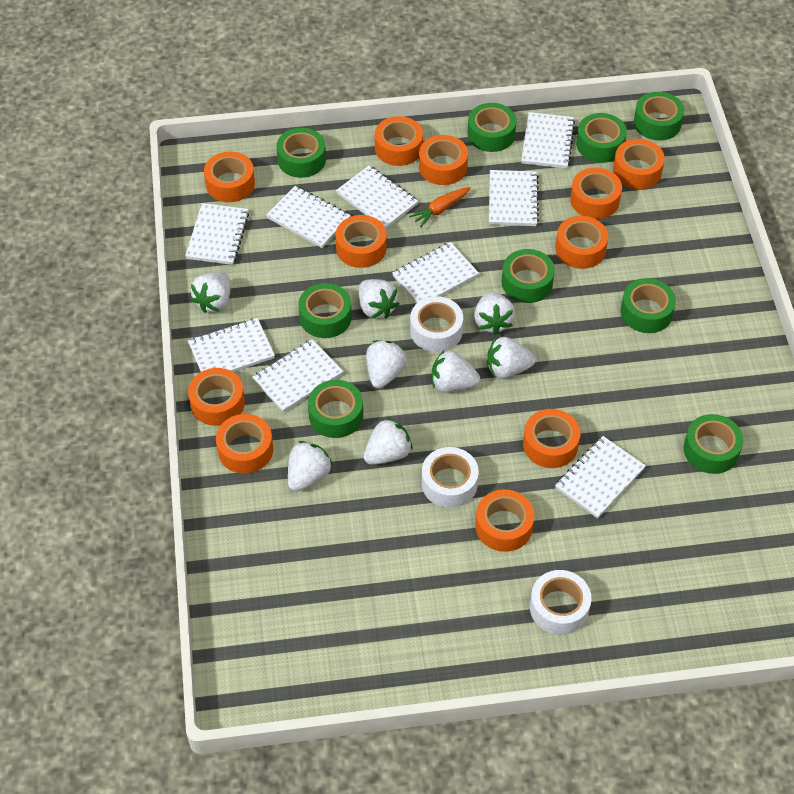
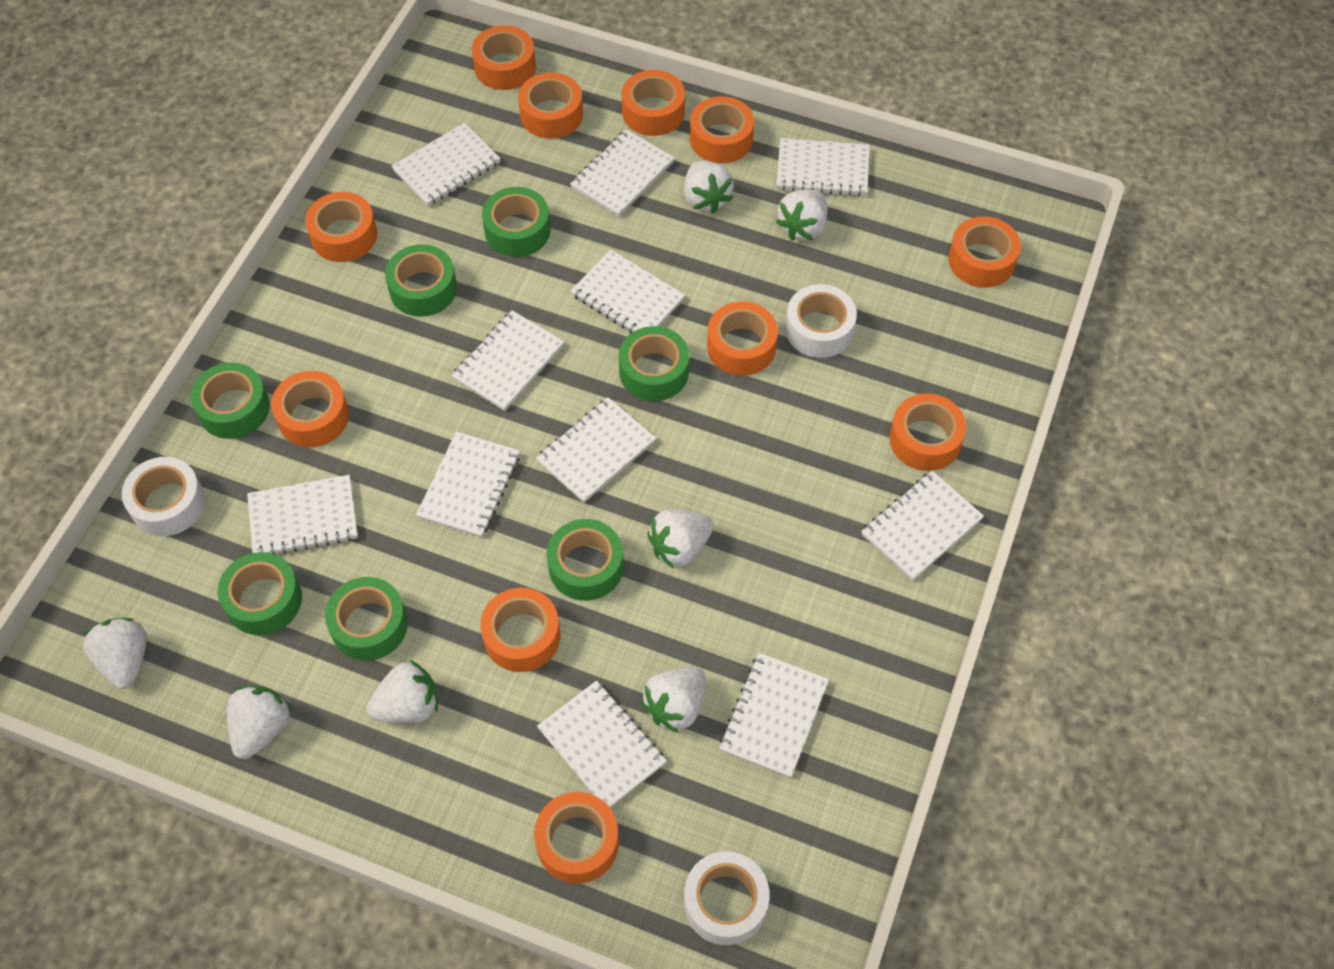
green tape: 9 -> 7
orange carrot: 1 -> 0
white notebook: 9 -> 11
white strawberry: 8 -> 7

